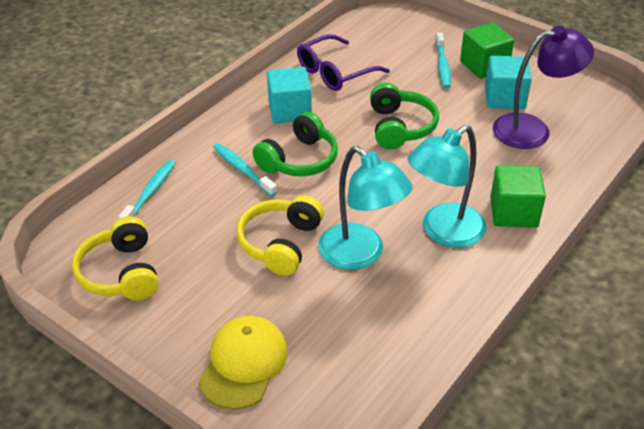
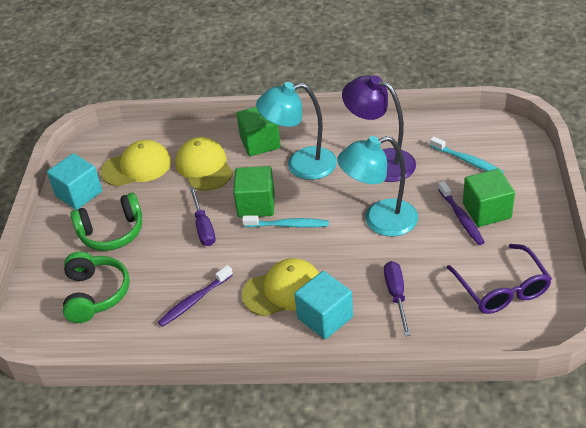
green cube: 2 -> 3
purple screwdriver: 0 -> 2
purple toothbrush: 0 -> 2
turquoise toothbrush: 3 -> 2
yellow cap: 1 -> 3
yellow headphones: 2 -> 0

